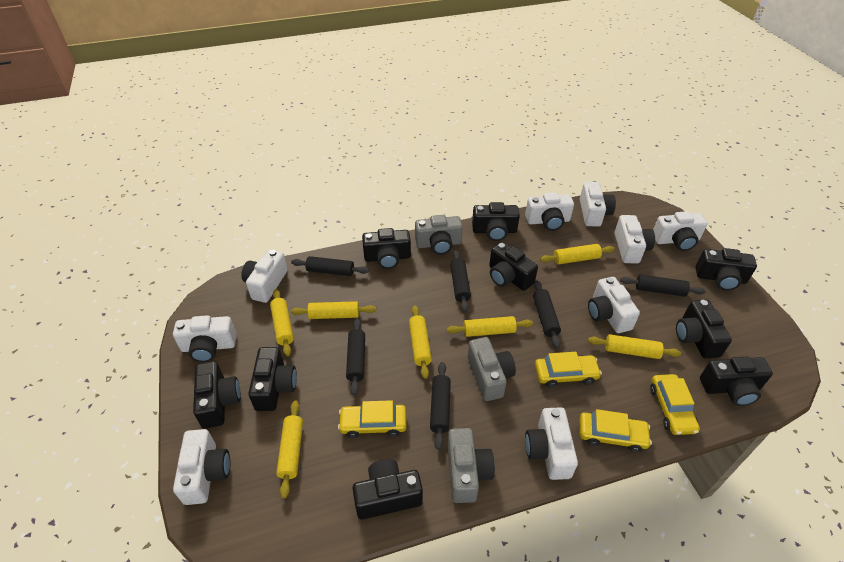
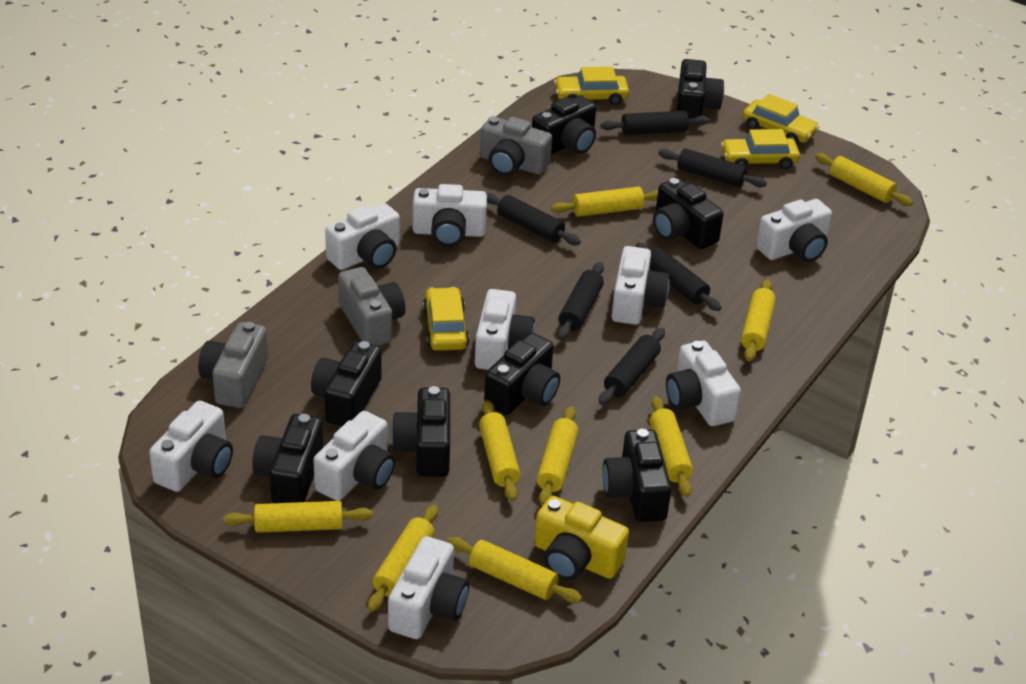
black camera: 9 -> 8
yellow camera: 0 -> 1
yellow rolling pin: 7 -> 9

